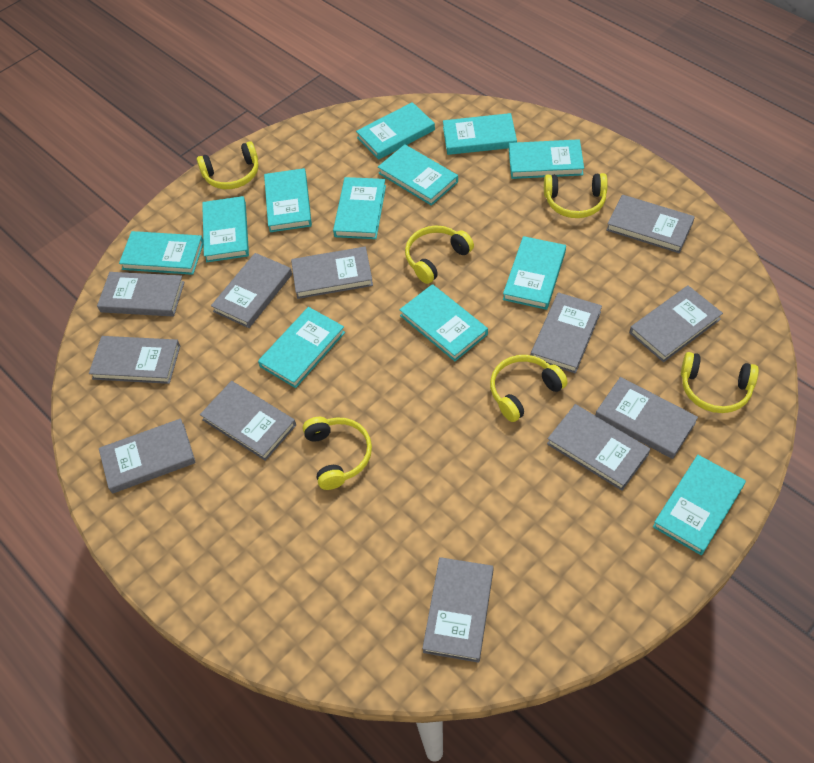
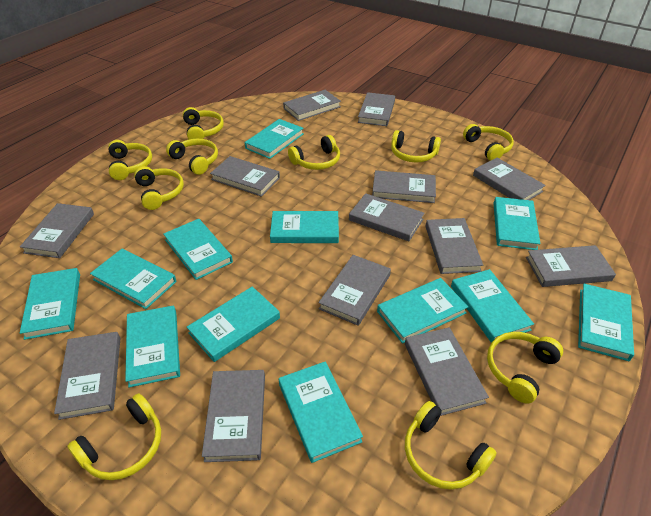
grey book: 12 -> 13
yellow headphones: 6 -> 10

